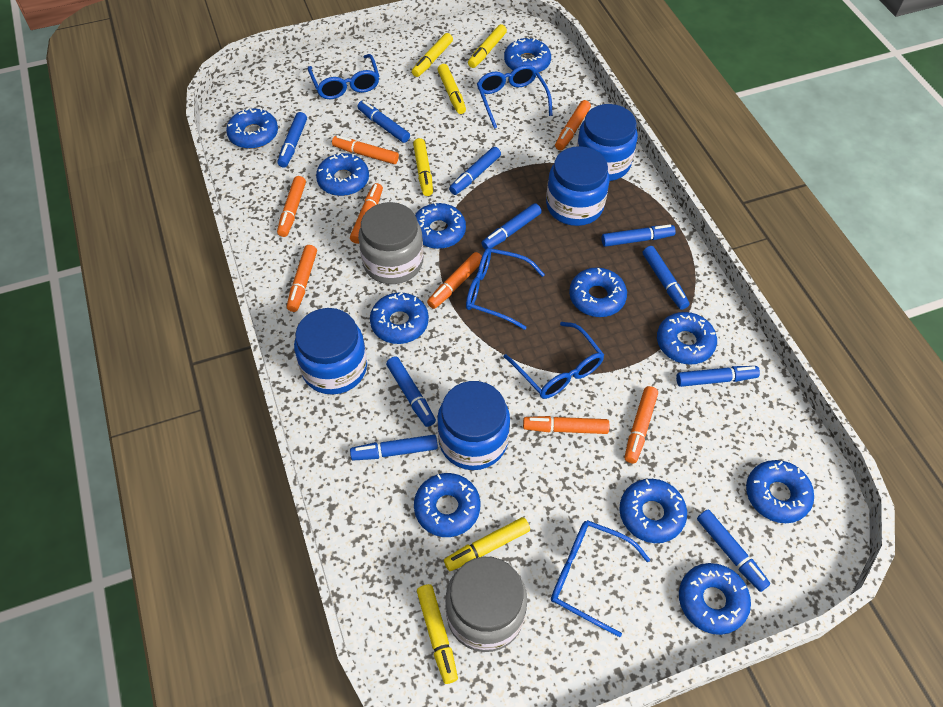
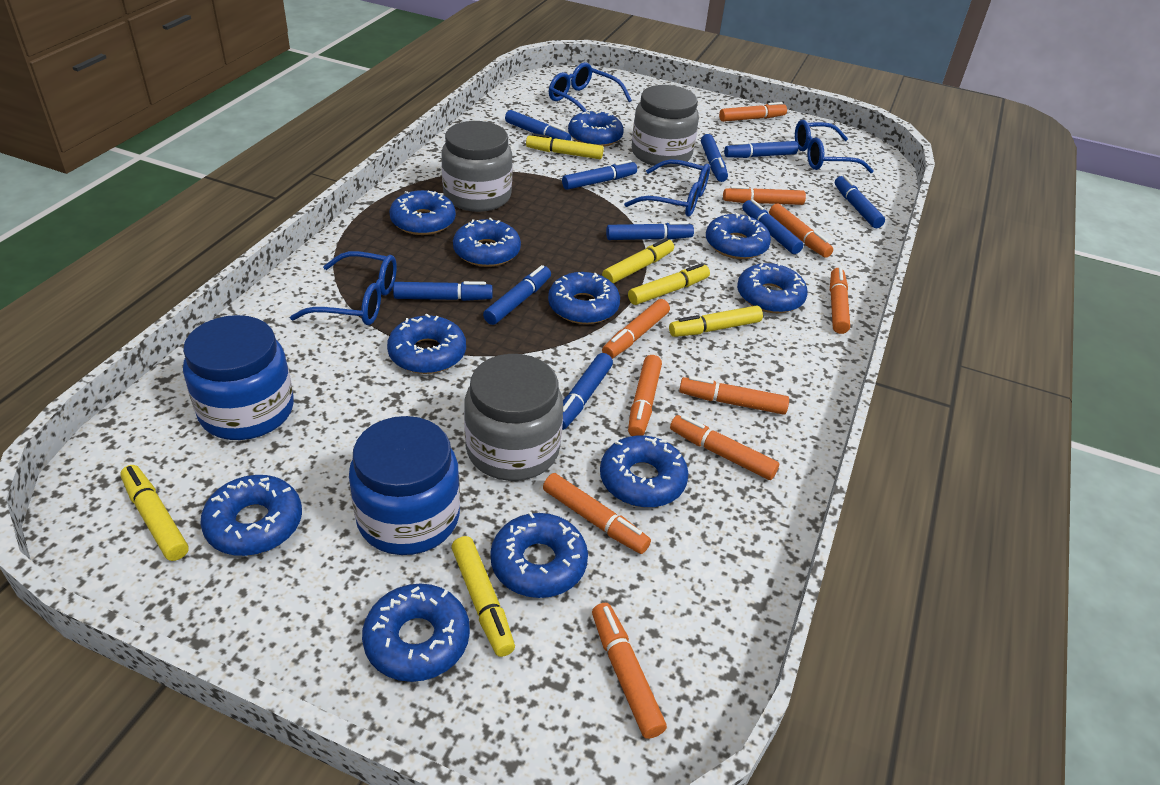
blue glasses: 5 -> 4
blue jar: 4 -> 2
grey jar: 2 -> 3
orange marker: 8 -> 10

